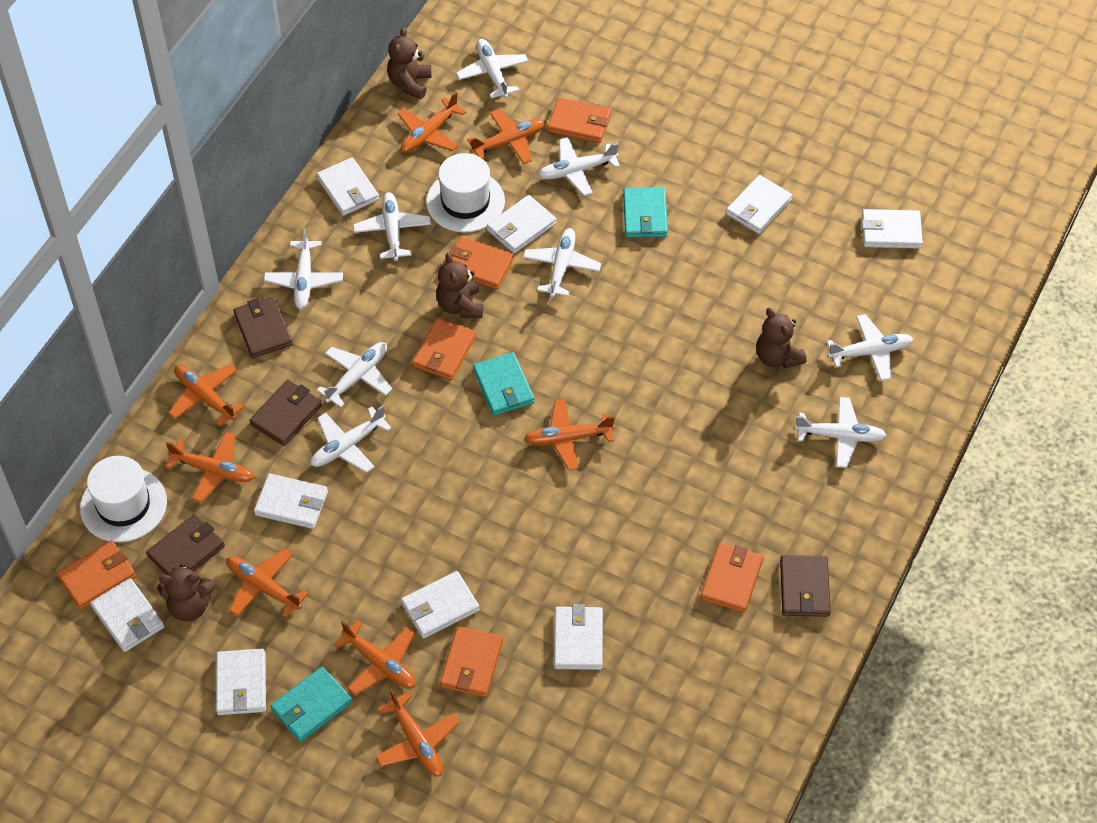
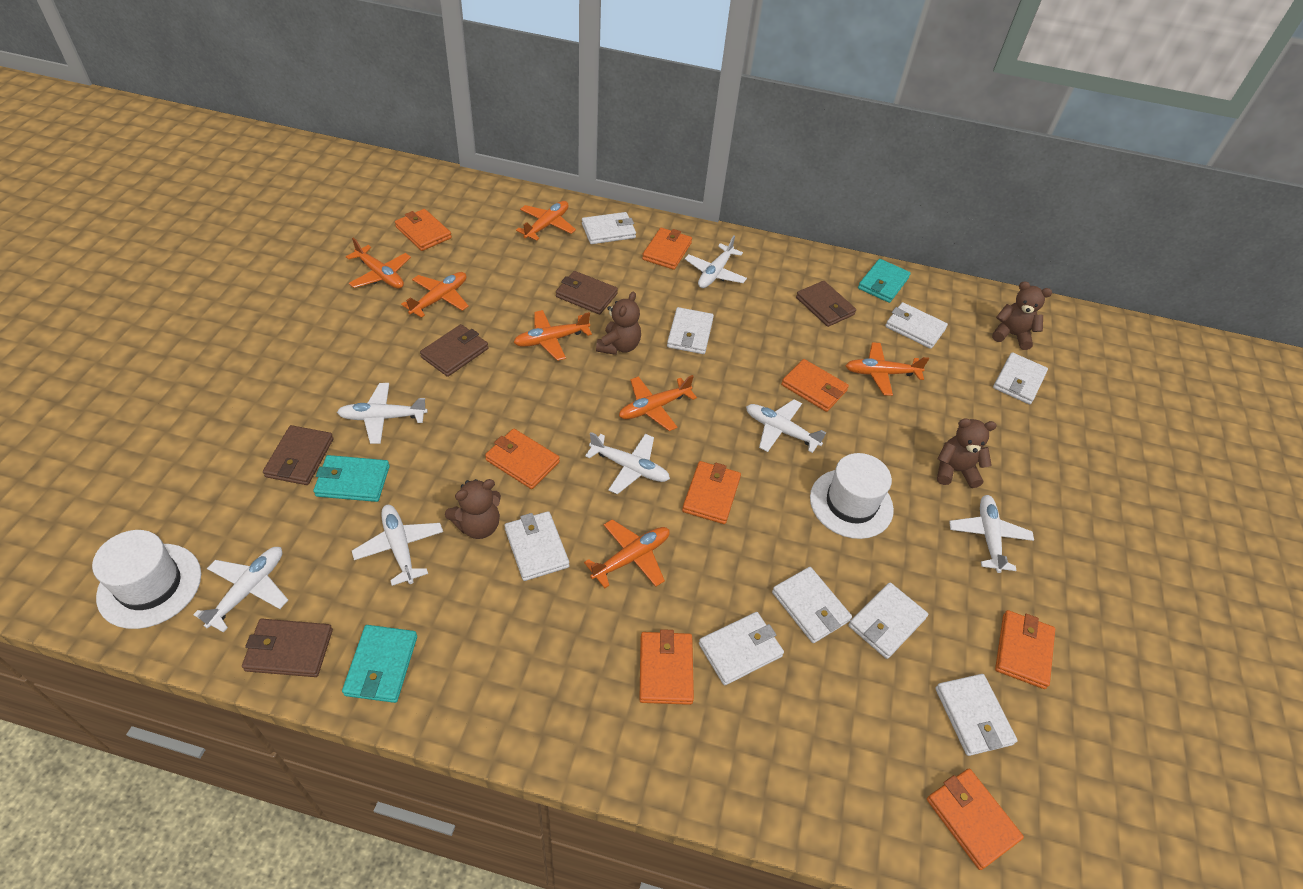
brown wallet: 4 -> 5
orange plane: 8 -> 7
orange wallet: 6 -> 8
white plane: 9 -> 7

